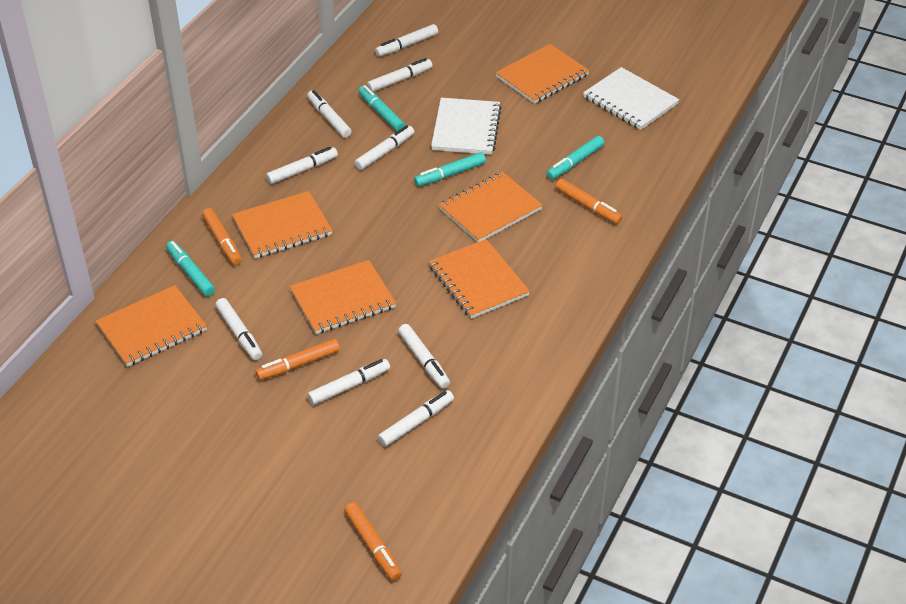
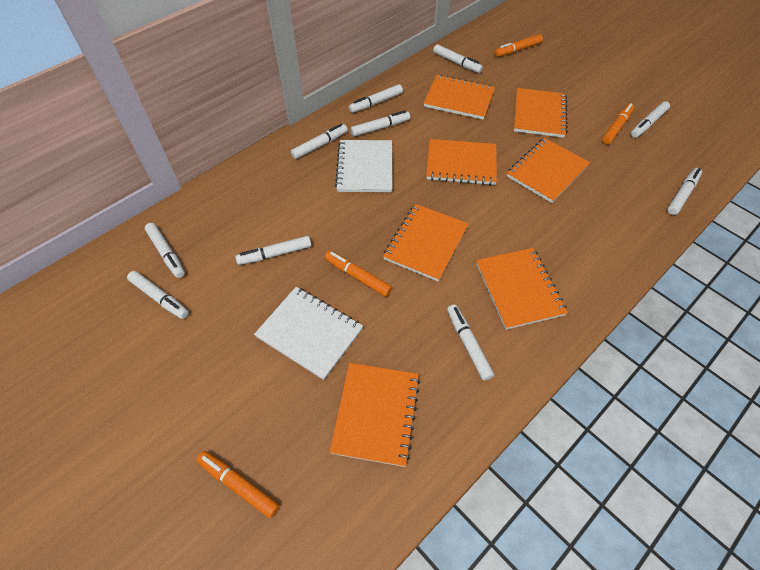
orange notebook: 6 -> 7
turquoise marker: 4 -> 0
white marker: 9 -> 10

